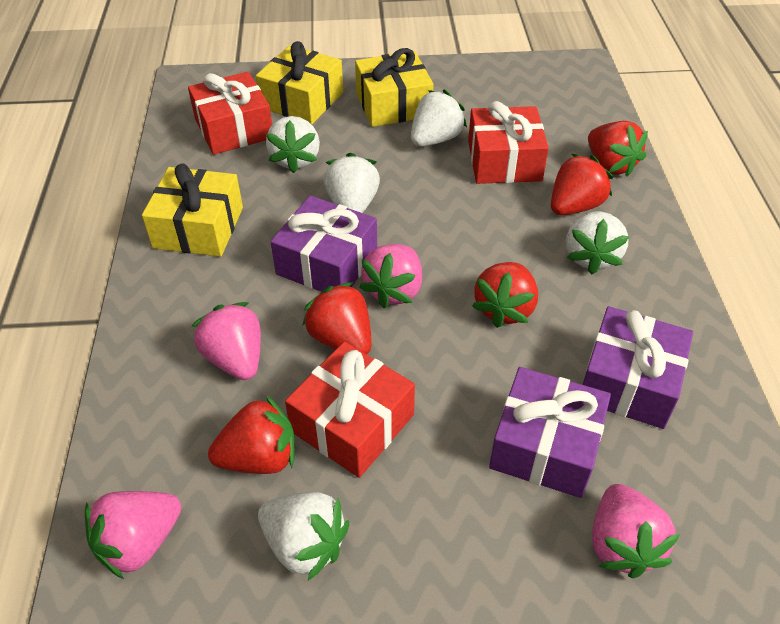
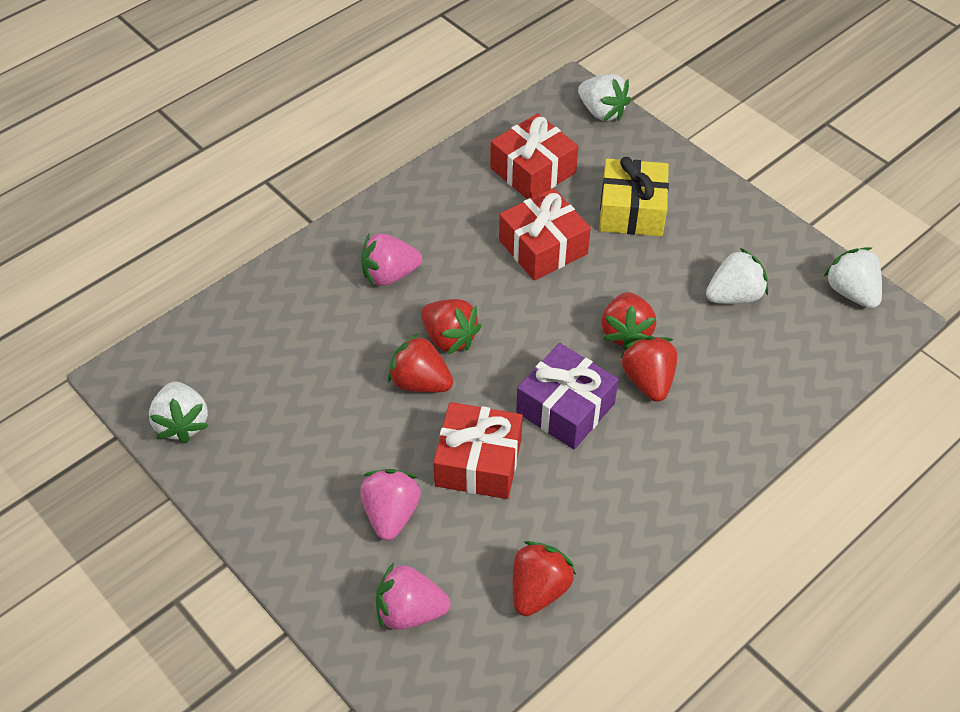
pink strawberry: 4 -> 3
purple gift: 3 -> 1
white strawberry: 5 -> 4
yellow gift: 3 -> 1

